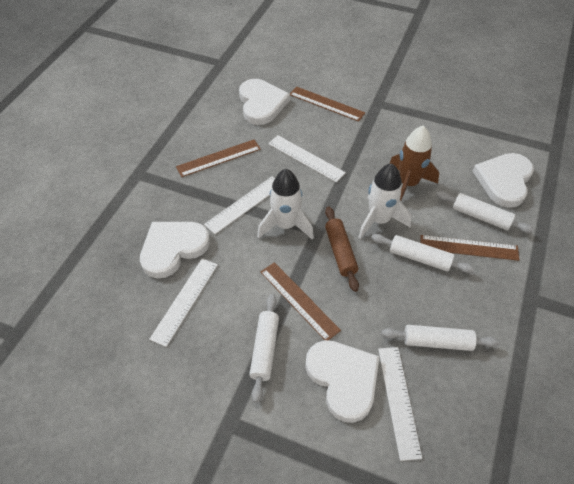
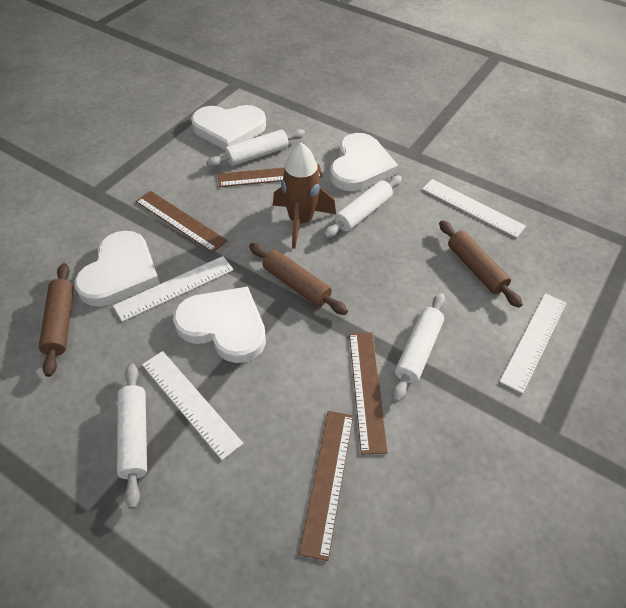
brown rolling pin: 1 -> 3
white rocket: 2 -> 0

